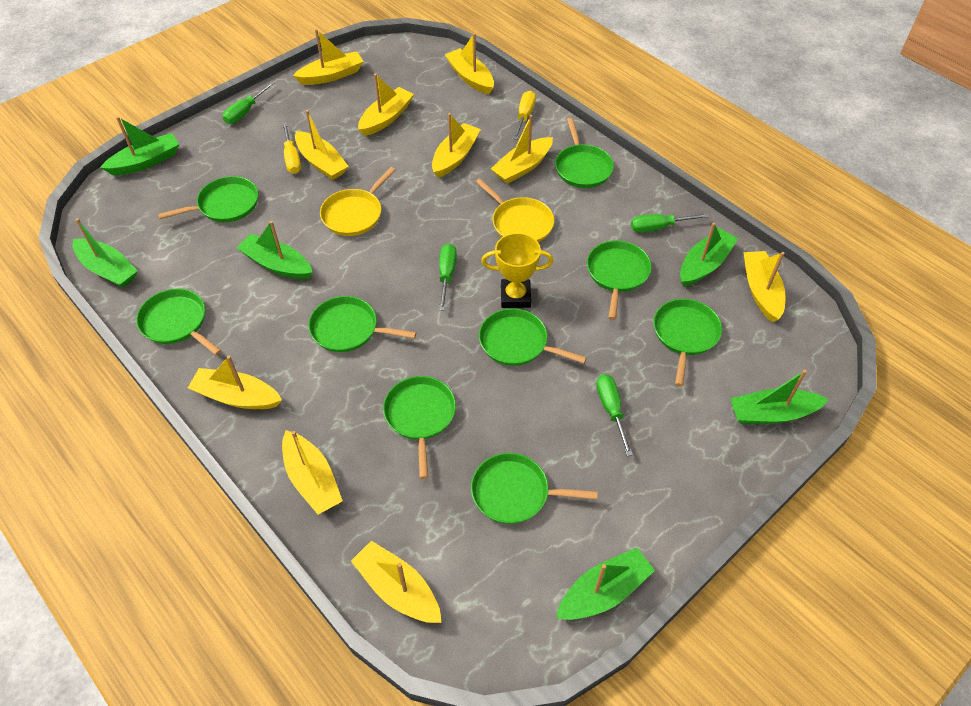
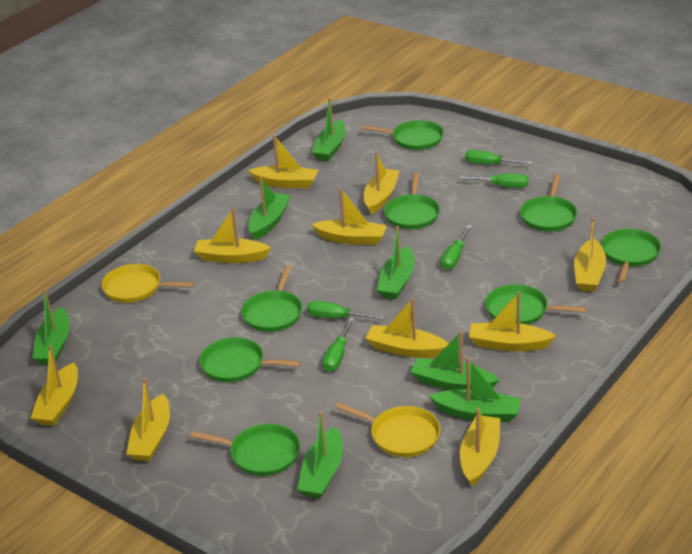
green boat: 6 -> 7
green pan: 9 -> 8
green screwdriver: 4 -> 5
yellow screwdriver: 2 -> 0
yellow trophy: 1 -> 0

